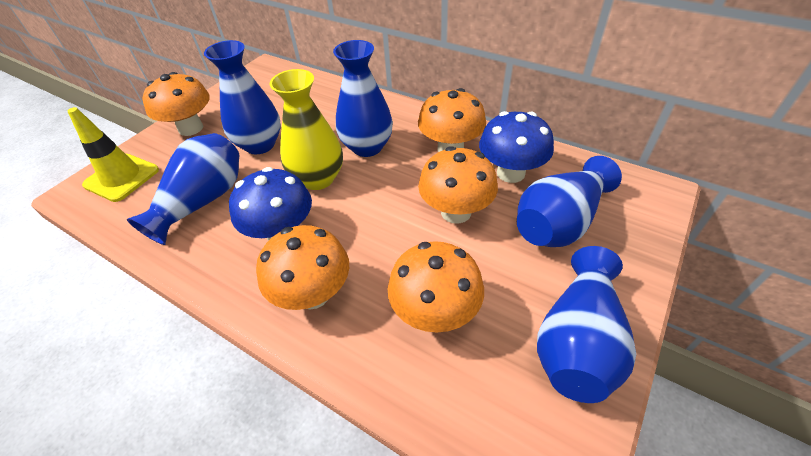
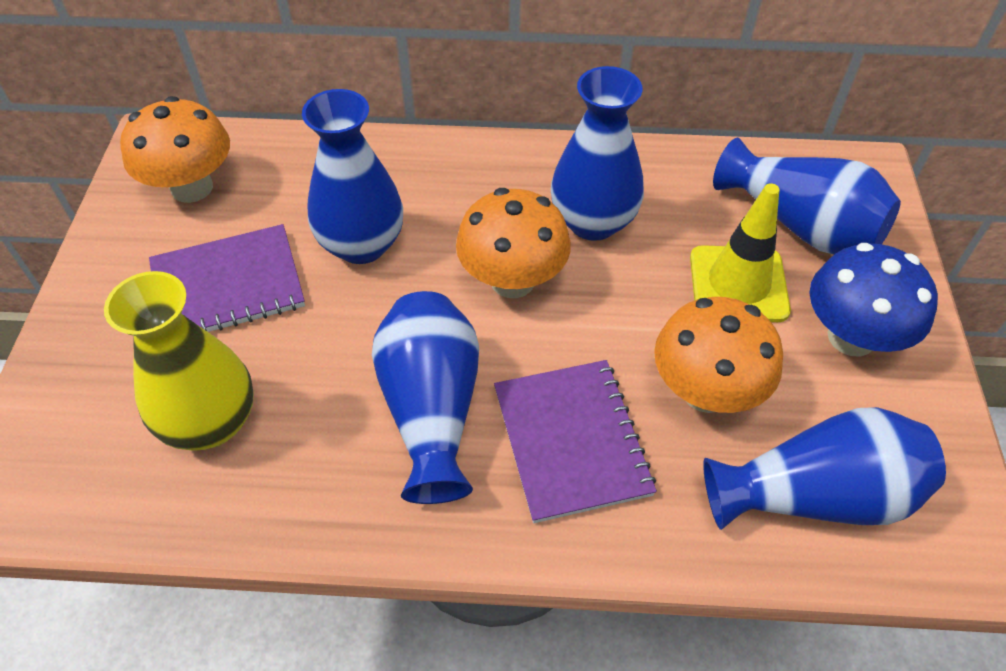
blue mushroom: 2 -> 1
orange mushroom: 5 -> 3
purple notebook: 0 -> 2

